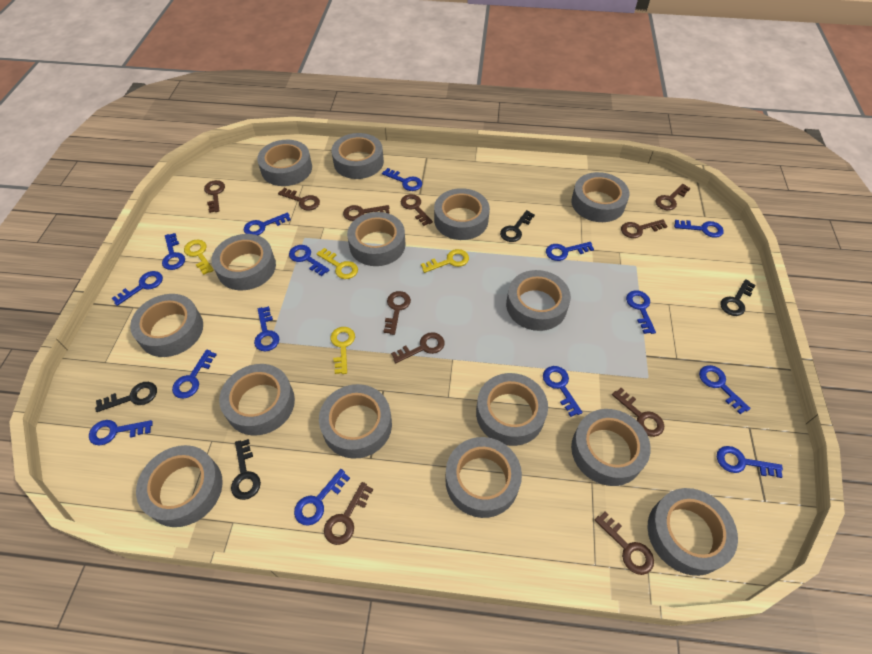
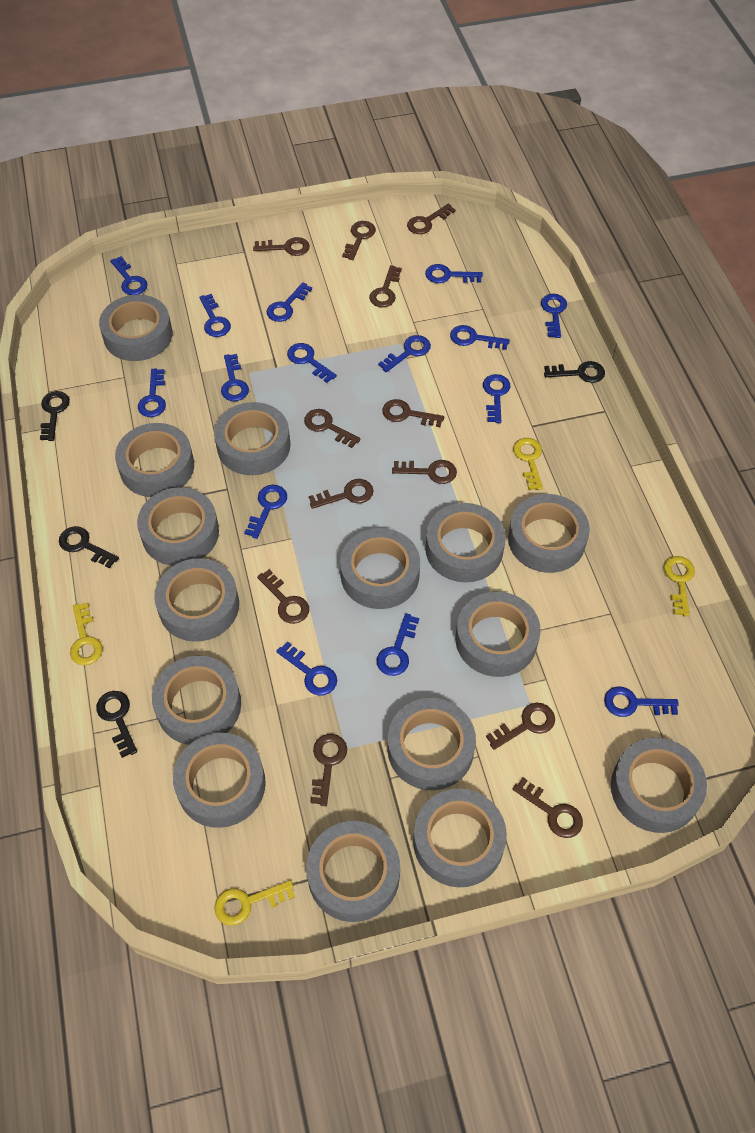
brown key: 11 -> 12

